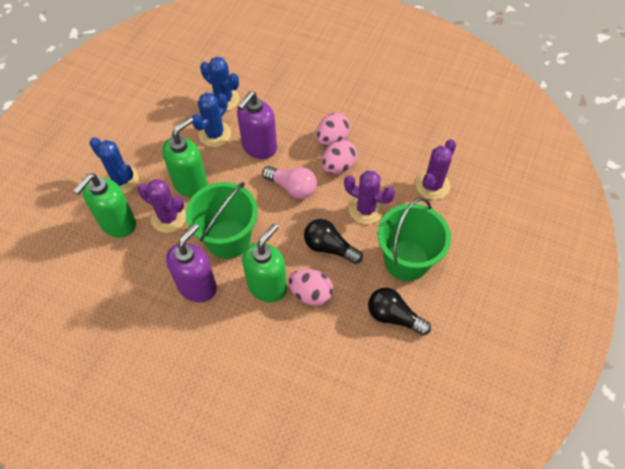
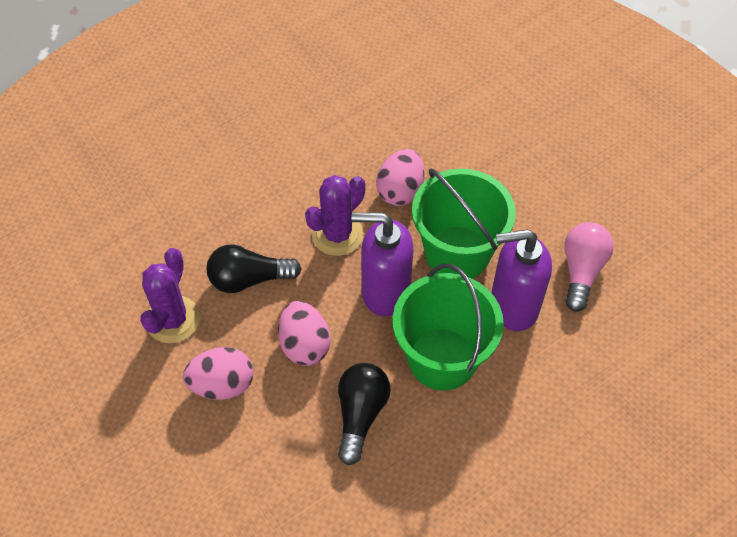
blue cactus: 3 -> 0
green soap dispenser: 3 -> 0
purple cactus: 3 -> 2

